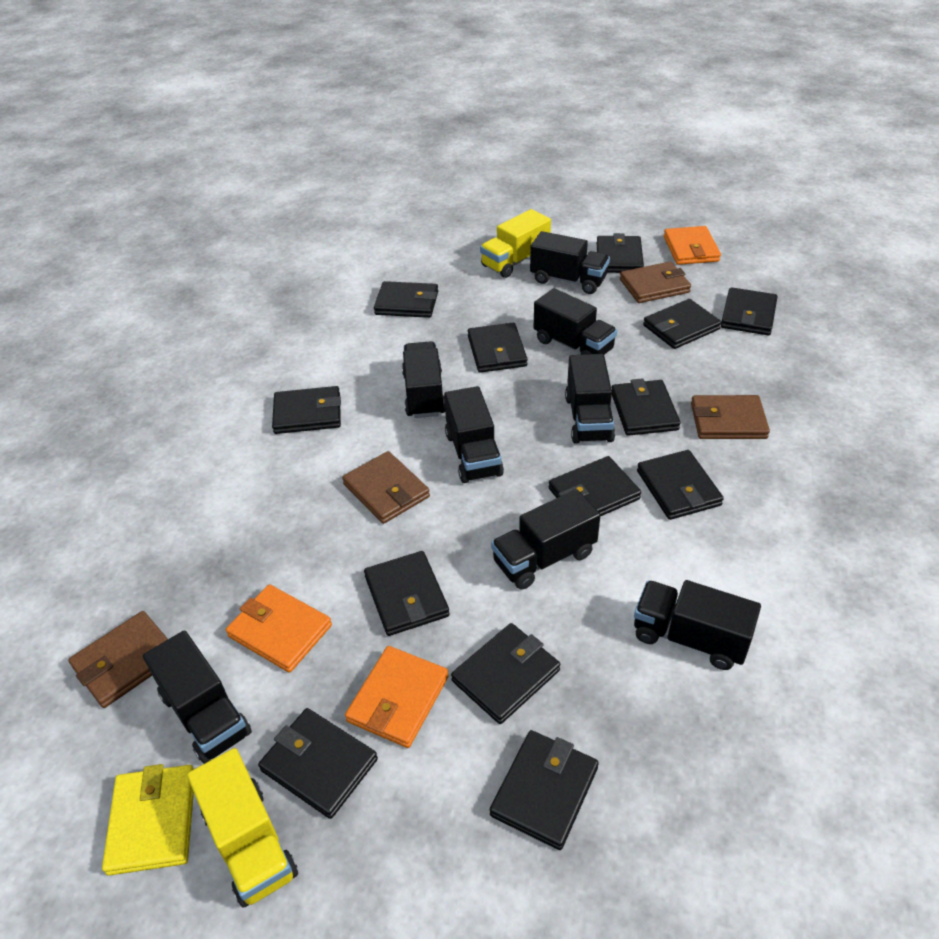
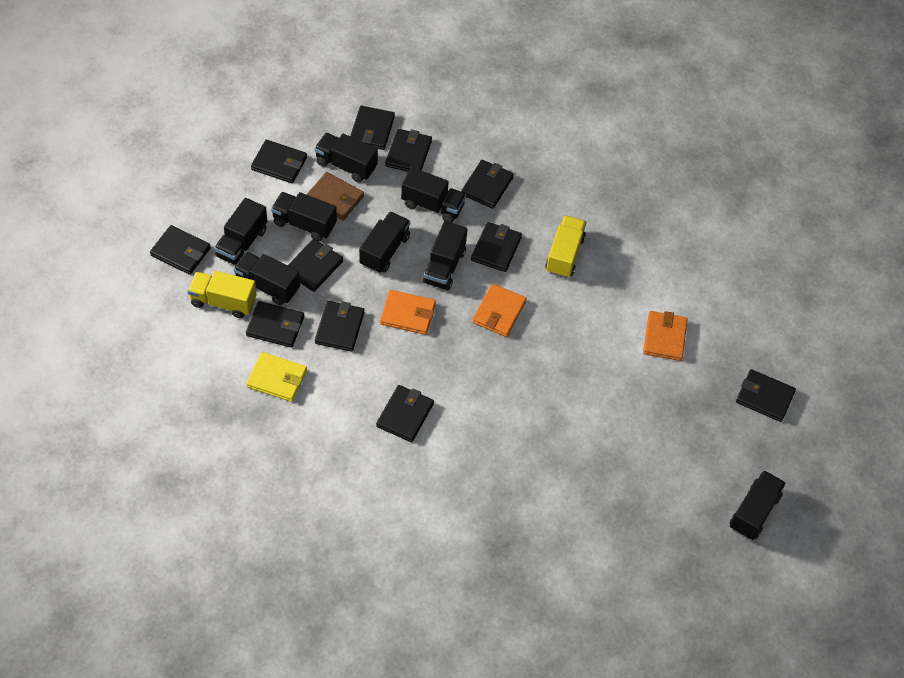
black wallet: 13 -> 11
brown wallet: 4 -> 1

